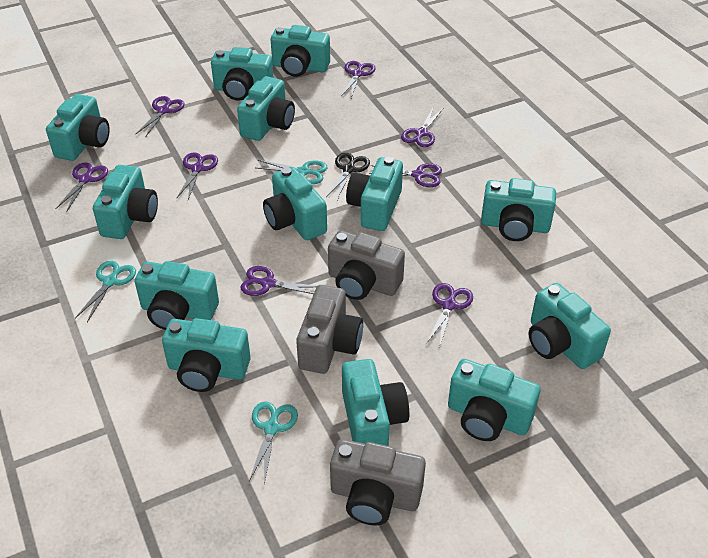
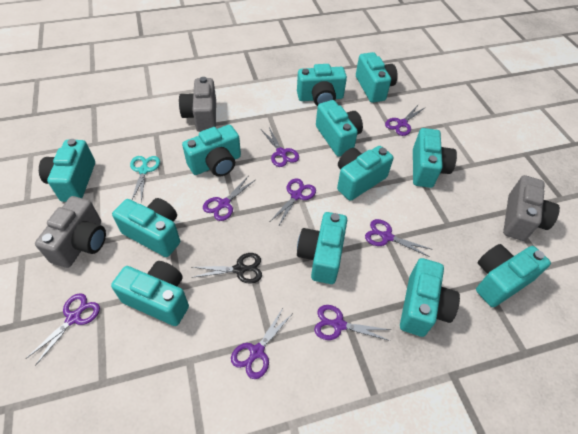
turquoise camera: 13 -> 12
turquoise scissors: 3 -> 1

